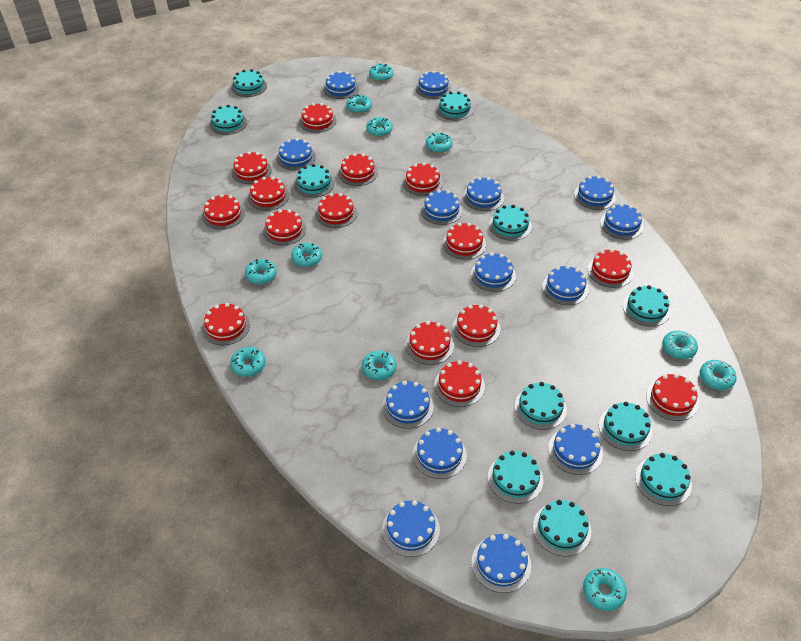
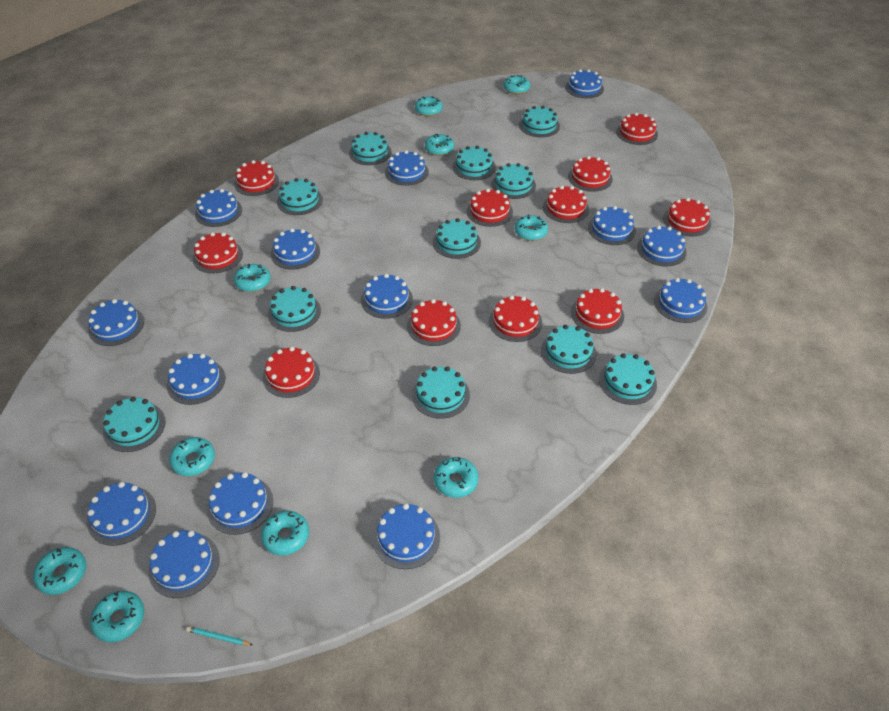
red cake: 15 -> 11
turquoise donut: 11 -> 10
turquoise pencil: 0 -> 1

